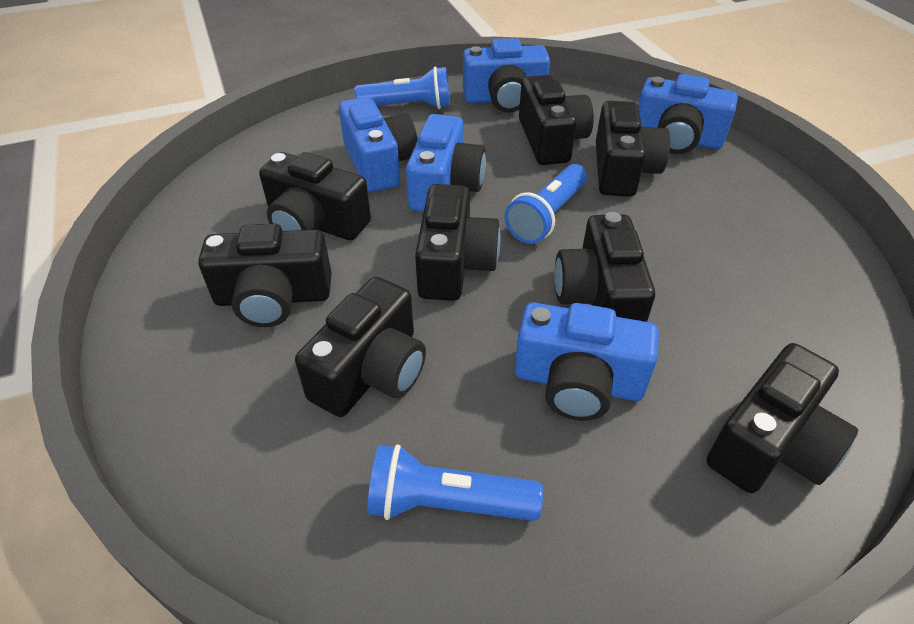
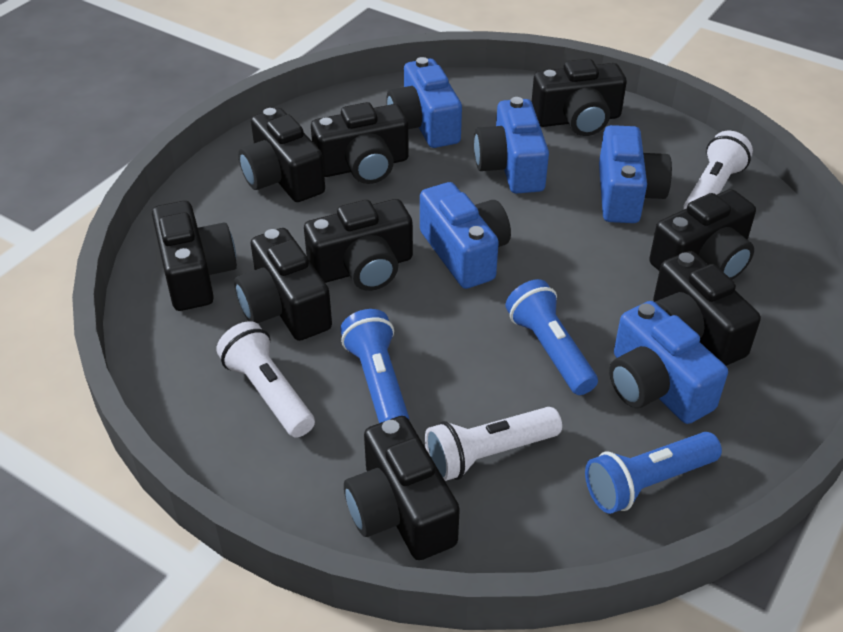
black camera: 8 -> 9
white flashlight: 0 -> 3

